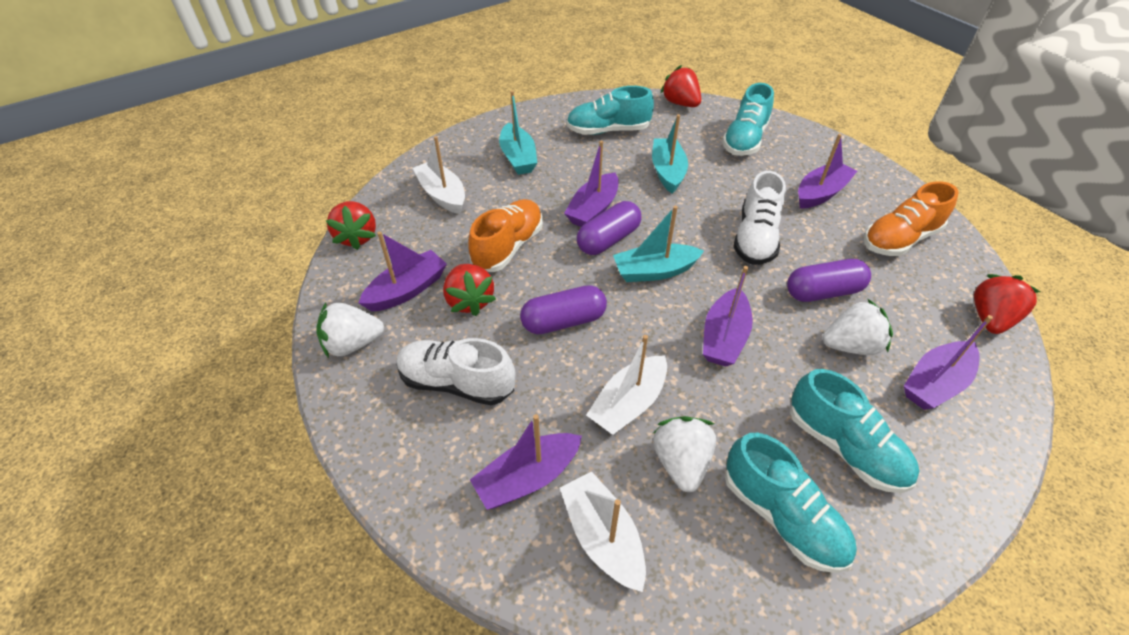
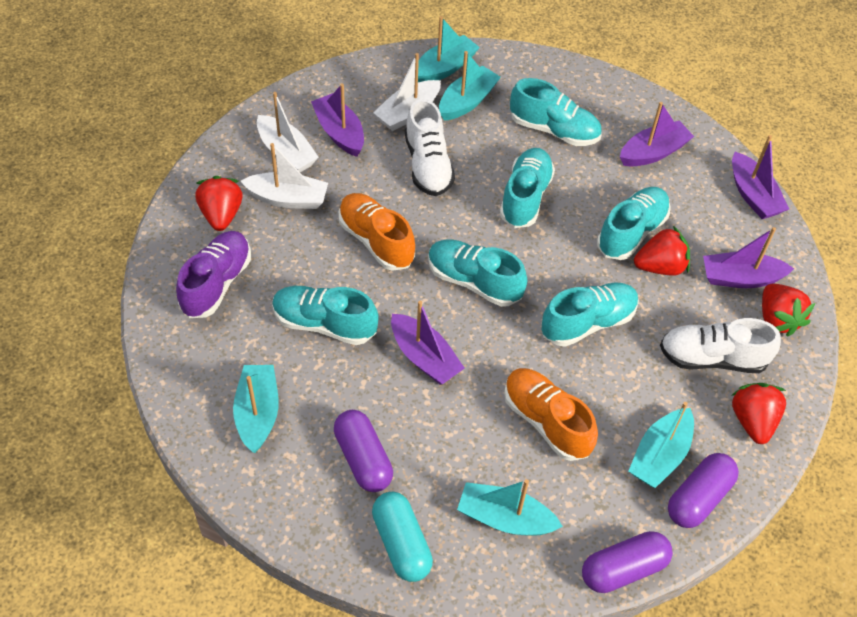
purple boat: 6 -> 5
purple shoe: 0 -> 1
turquoise boat: 3 -> 5
turquoise capsule: 0 -> 1
turquoise shoe: 4 -> 6
white strawberry: 3 -> 0

